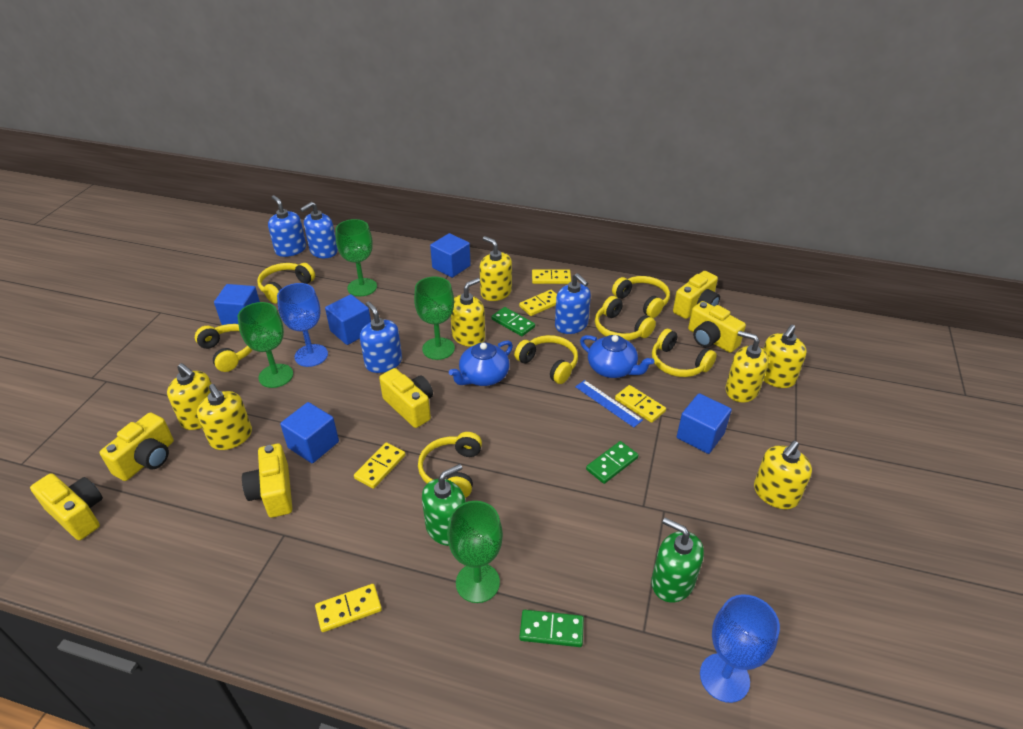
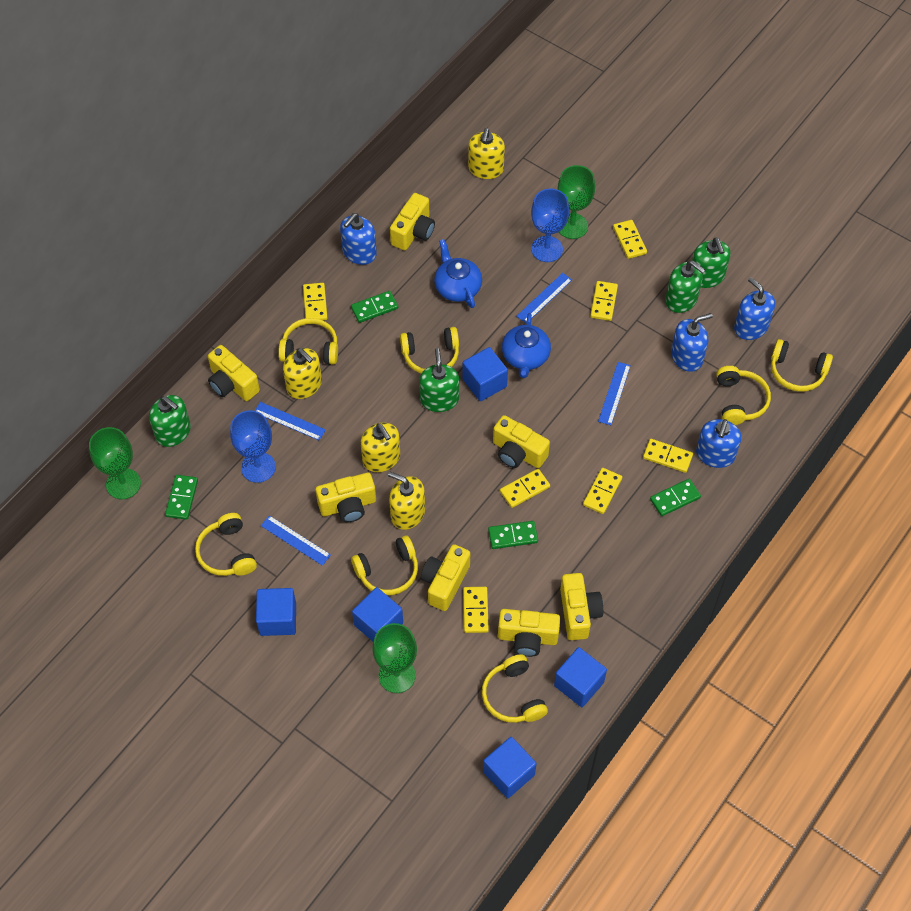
blue ruler: 1 -> 4
green domino: 3 -> 4
green goblet: 4 -> 3
green soap dispenser: 2 -> 4
yellow camera: 6 -> 7
yellow domino: 5 -> 7
yellow soap dispenser: 7 -> 4

